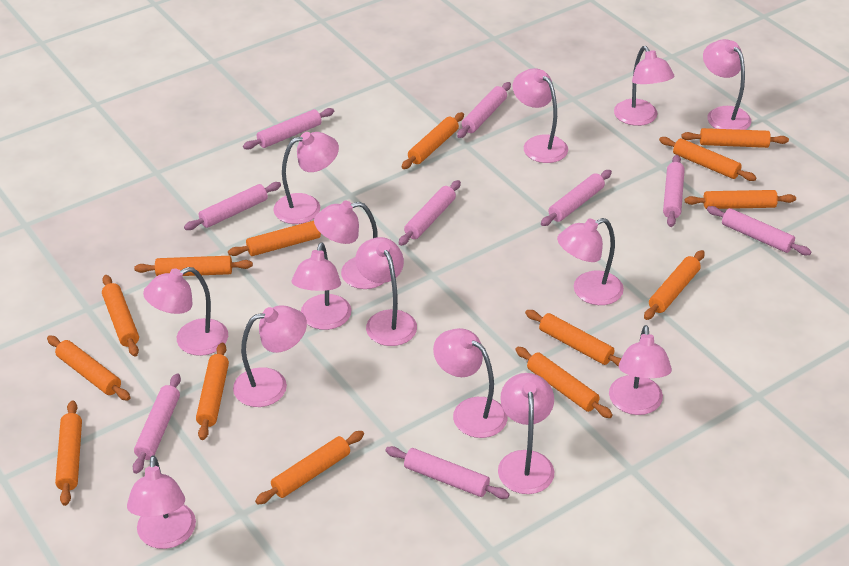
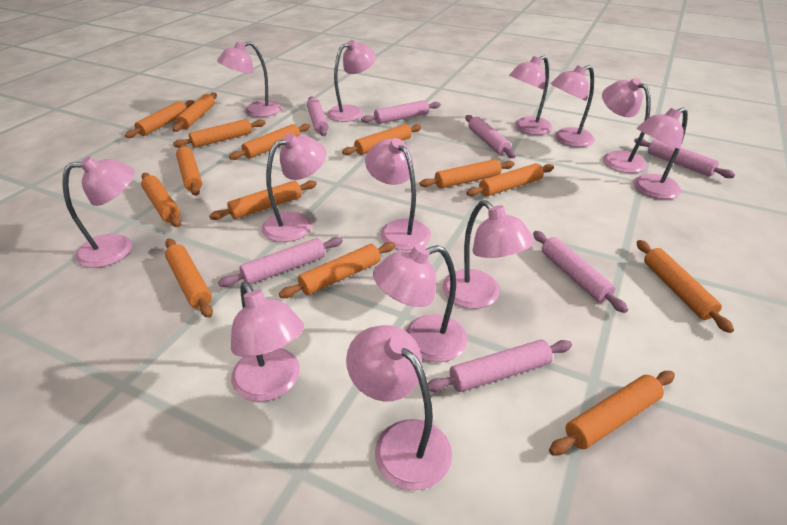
pink lamp: 14 -> 13
pink rolling pin: 9 -> 7

